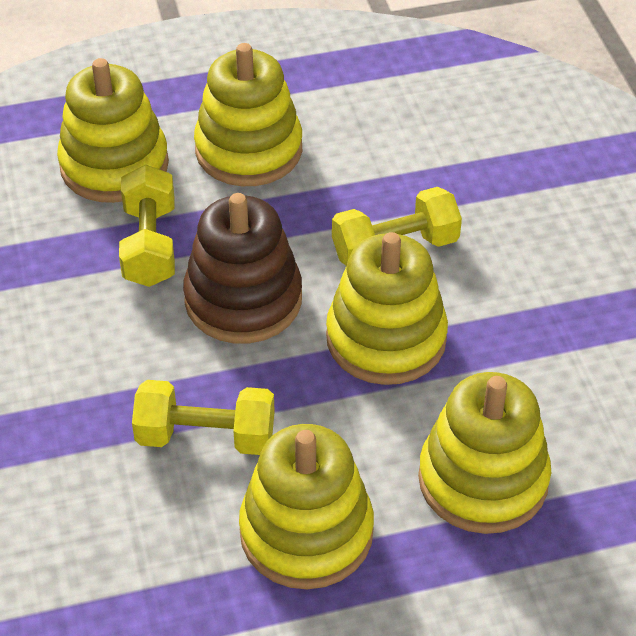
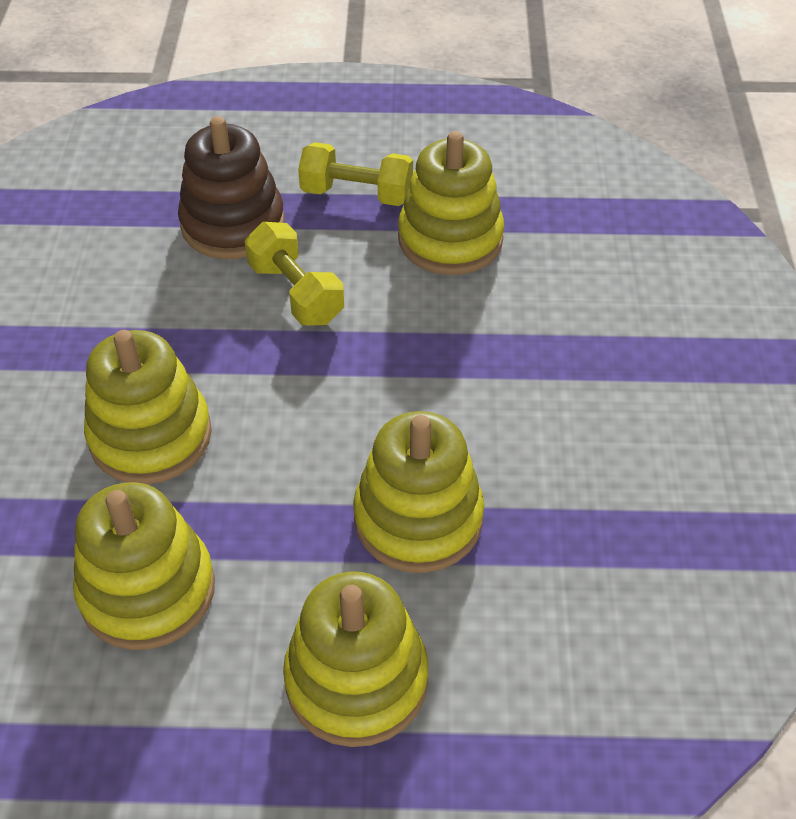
yellow dumbbell: 3 -> 2

